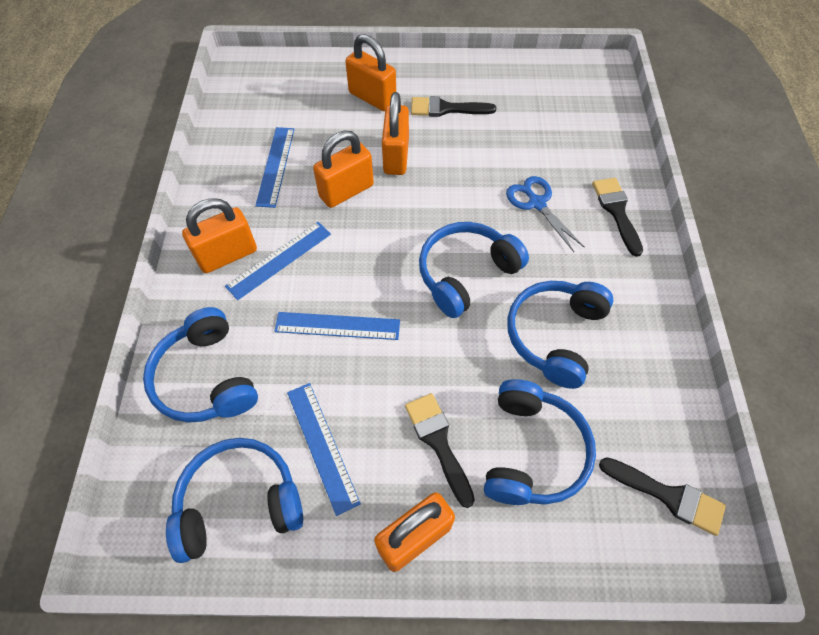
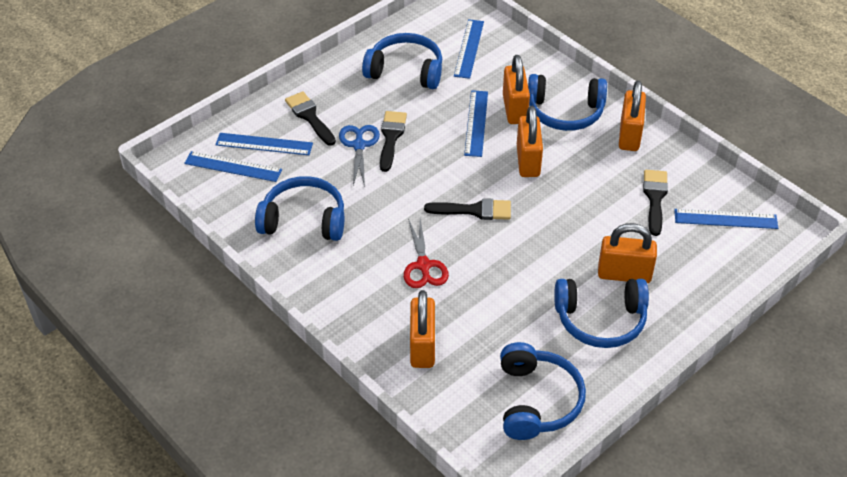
blue ruler: 4 -> 5
red scissors: 0 -> 1

